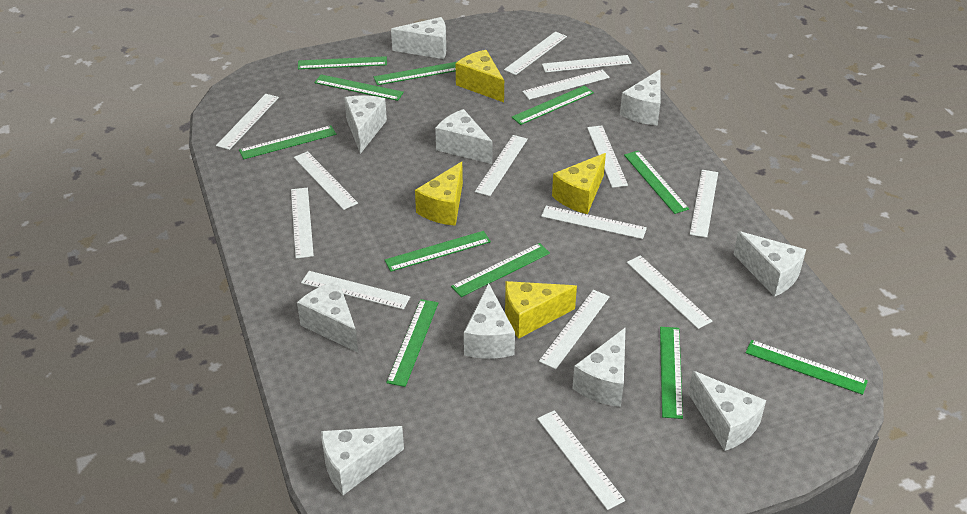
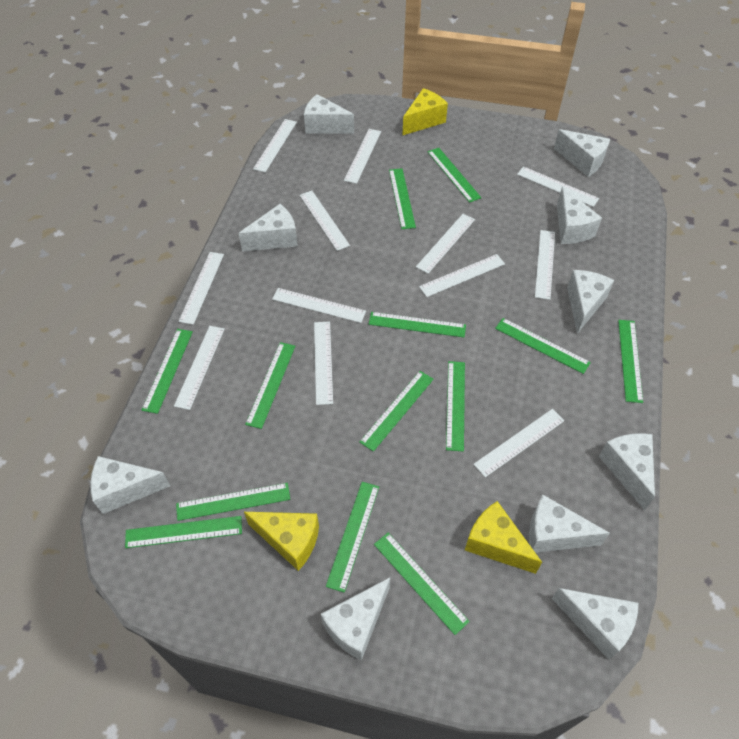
green ruler: 11 -> 13
white ruler: 14 -> 12
yellow cheese: 4 -> 3

